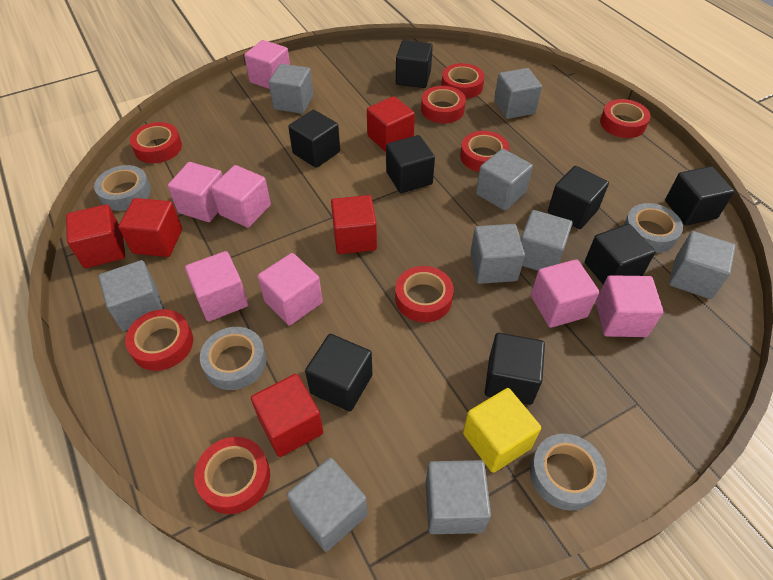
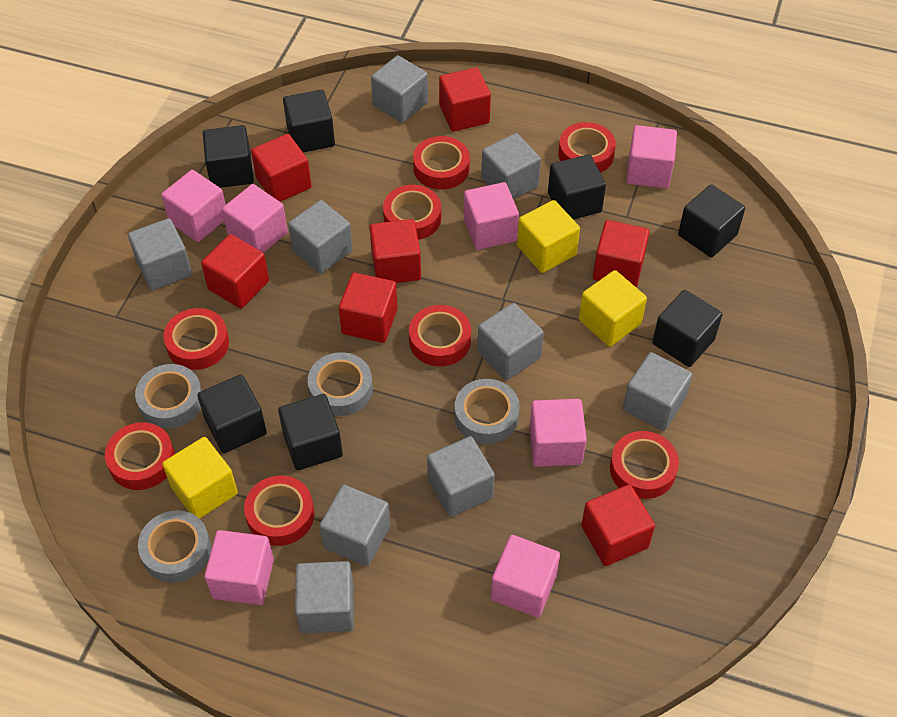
black cube: 8 -> 7
red cube: 5 -> 7
yellow cube: 1 -> 3

